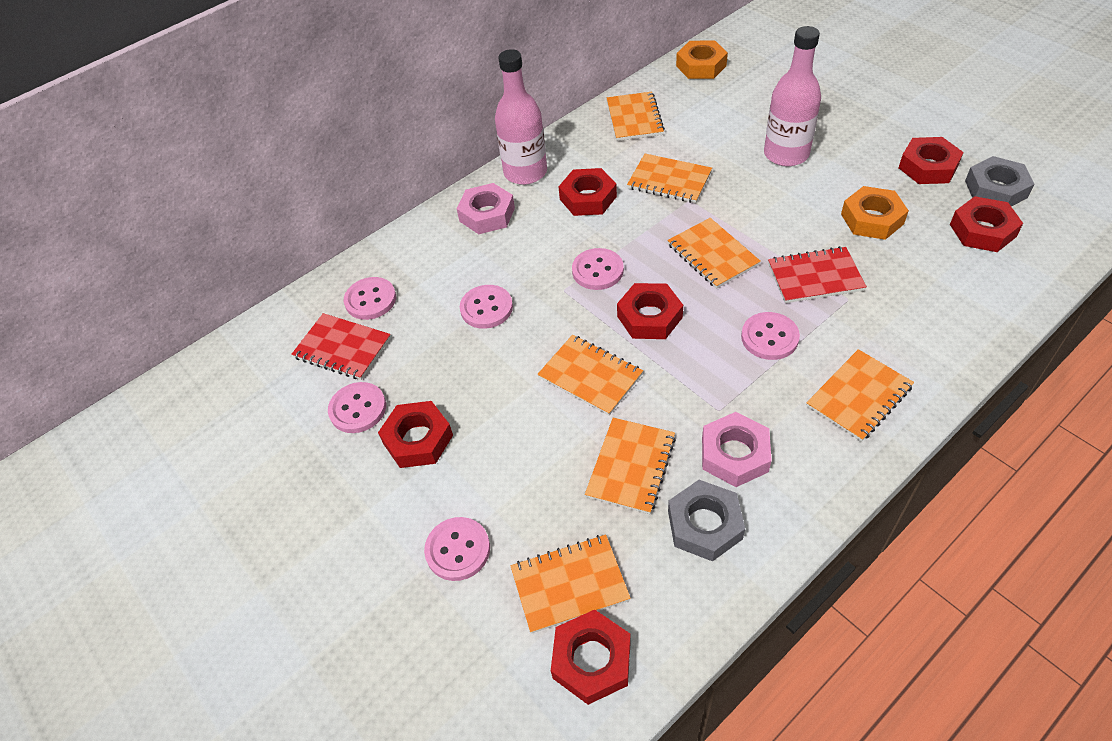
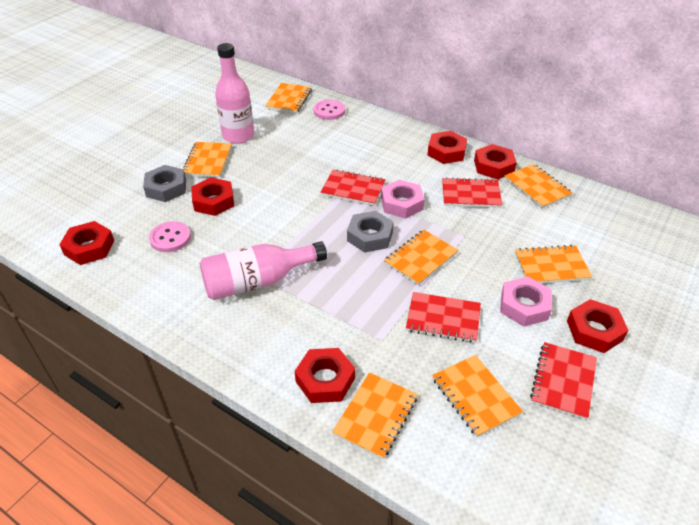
orange nut: 2 -> 0
pink button: 6 -> 2
red notebook: 2 -> 4

